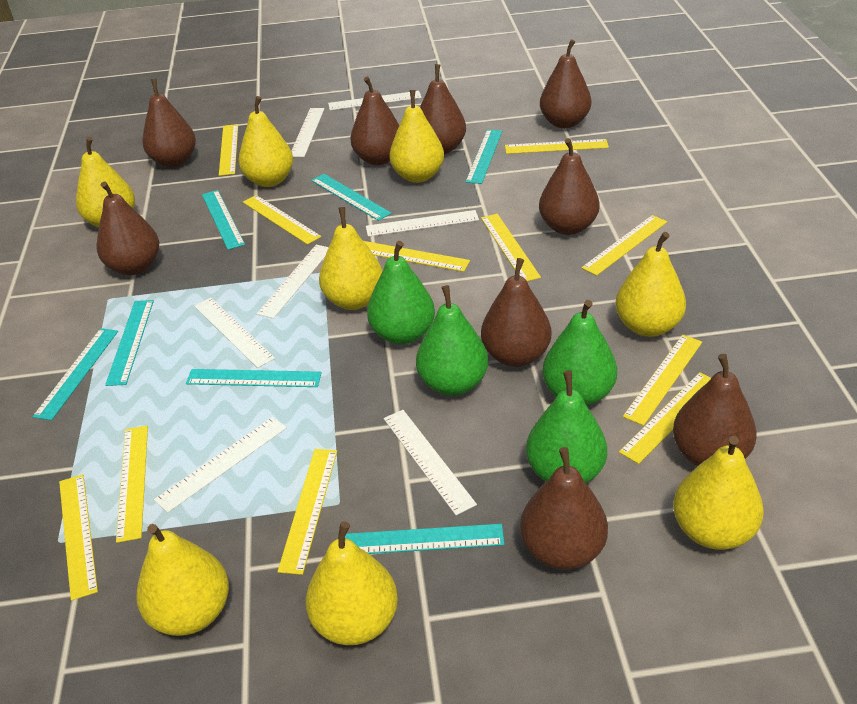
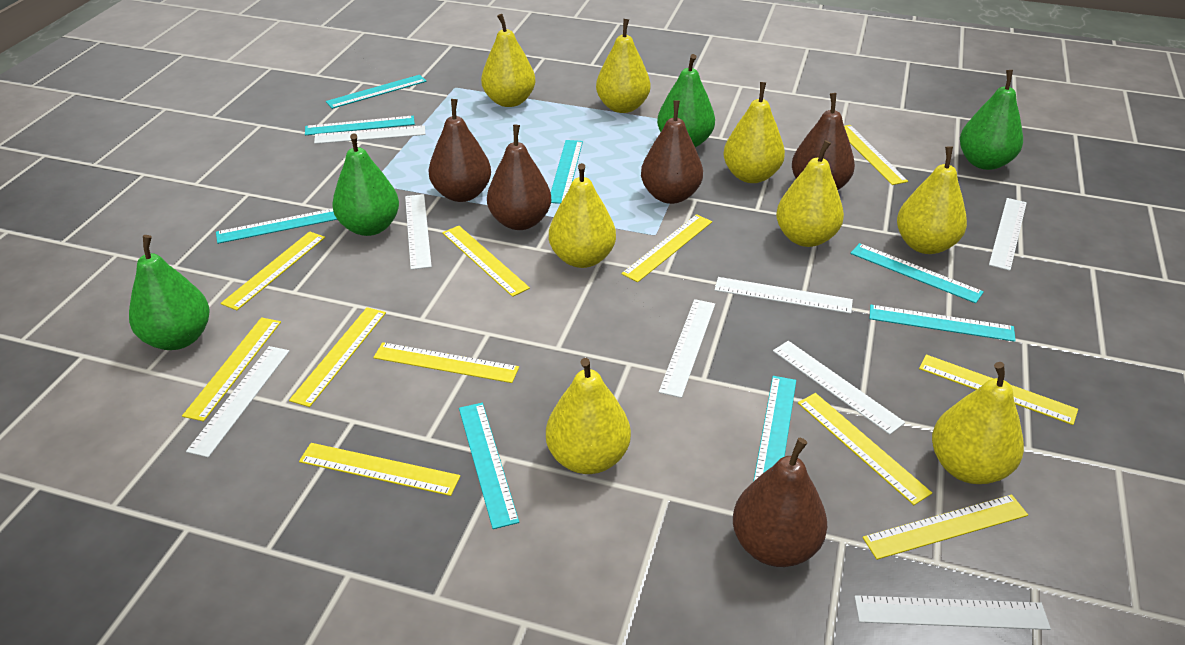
brown pear: 9 -> 5
turquoise ruler: 7 -> 8
white ruler: 7 -> 8

